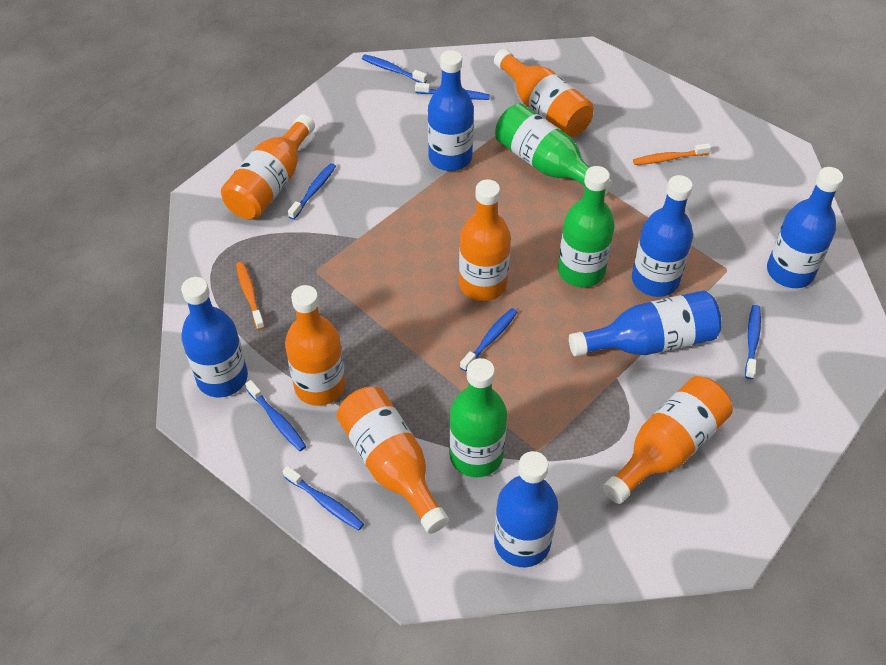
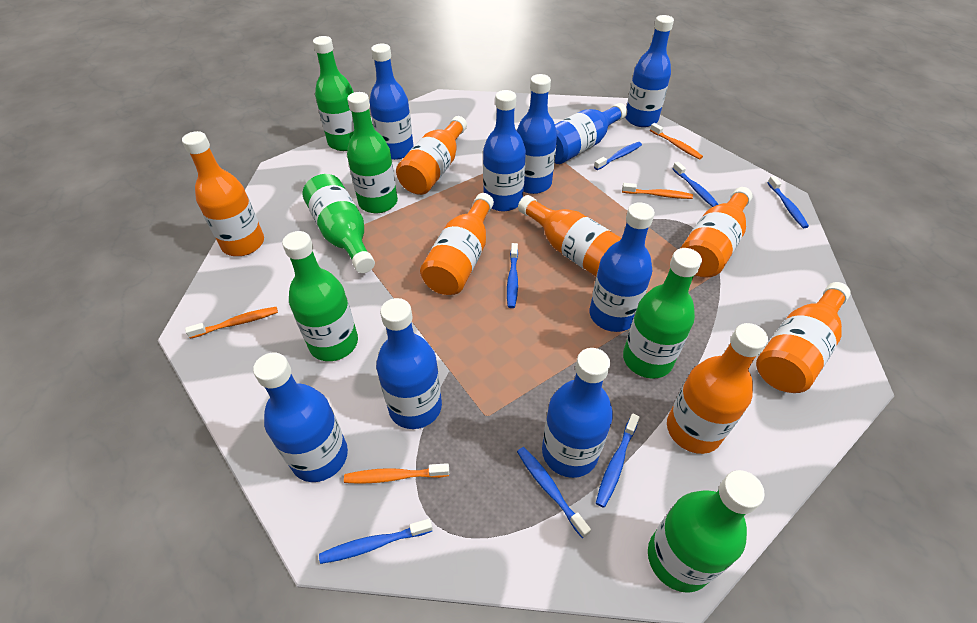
blue bottle: 6 -> 9
green bottle: 3 -> 6
orange bottle: 6 -> 7
orange toothbrush: 2 -> 4

